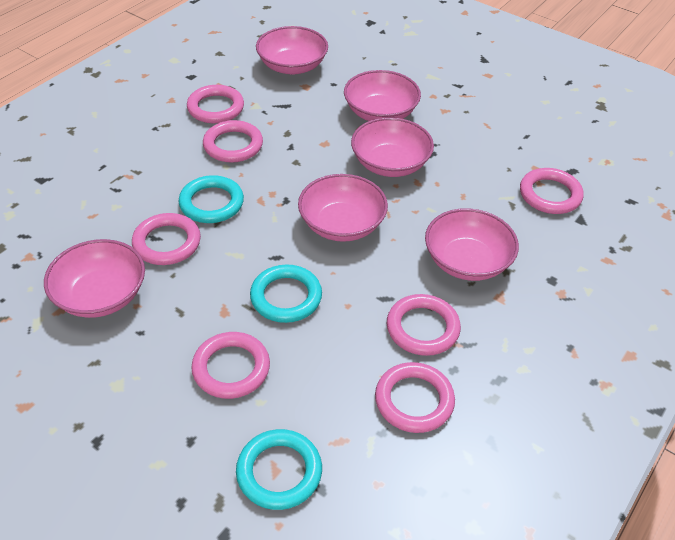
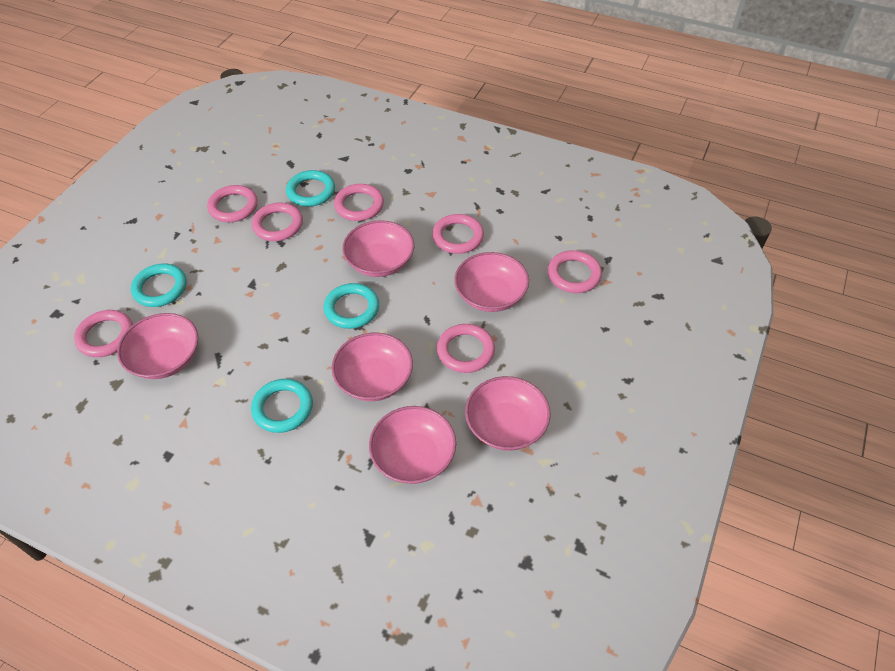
turquoise ring: 3 -> 4

